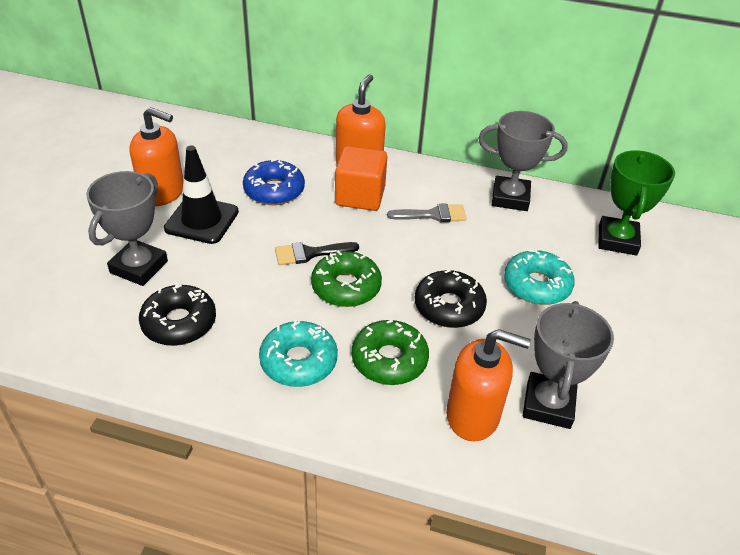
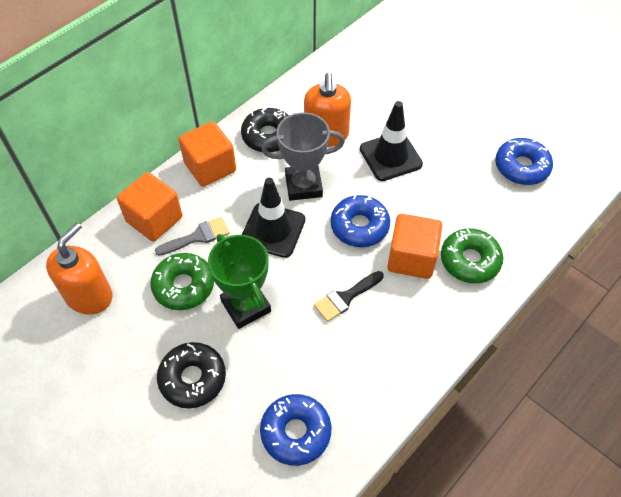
black traffic cone: 1 -> 2
blue donut: 1 -> 3
grey trophy: 3 -> 1
orange cube: 1 -> 3
orange soap dispenser: 3 -> 2
turquoise donut: 2 -> 0

